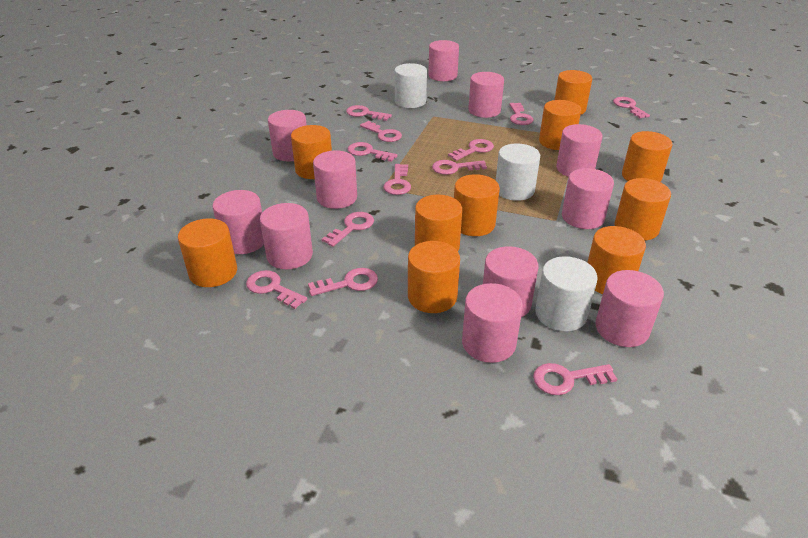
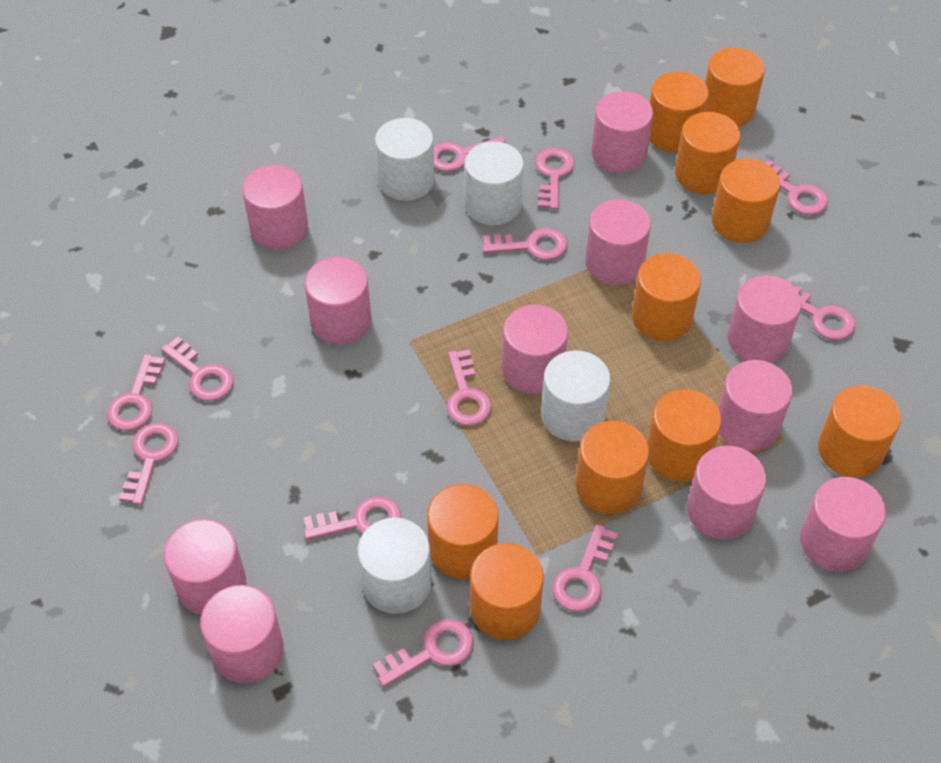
white cylinder: 3 -> 4

